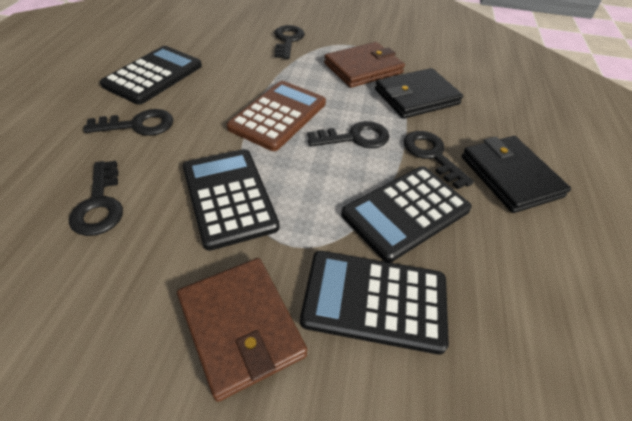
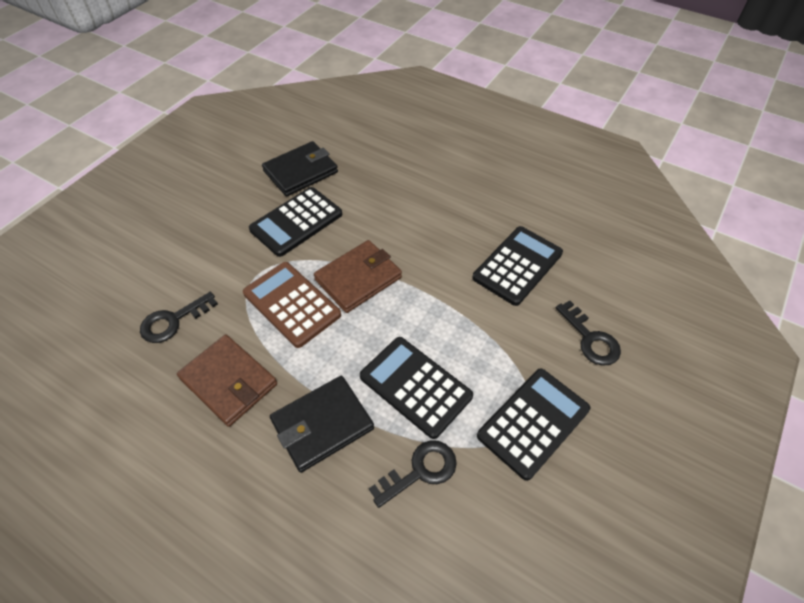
black key: 5 -> 3

